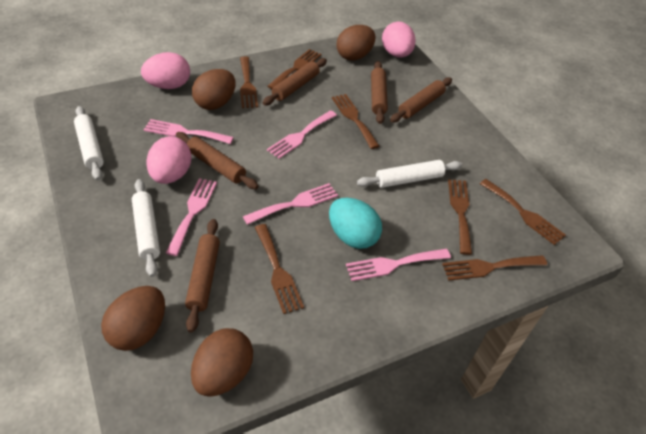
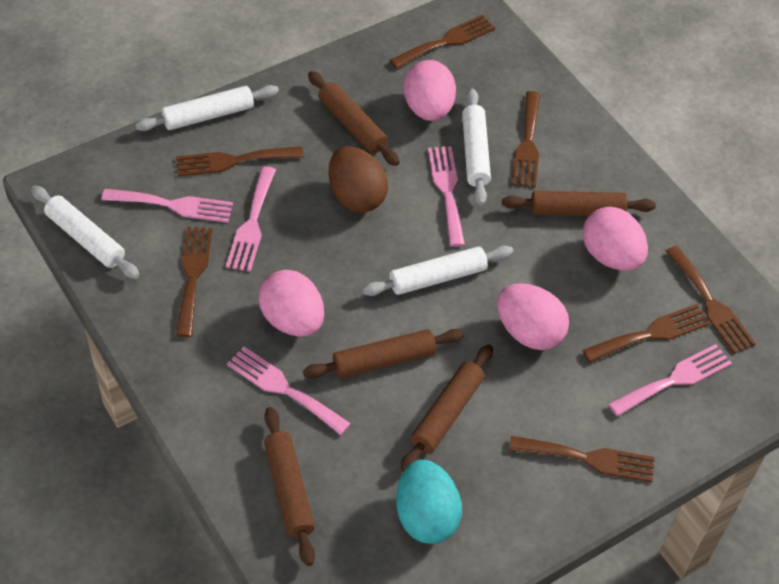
brown egg: 4 -> 1
pink egg: 3 -> 4
white rolling pin: 3 -> 4

